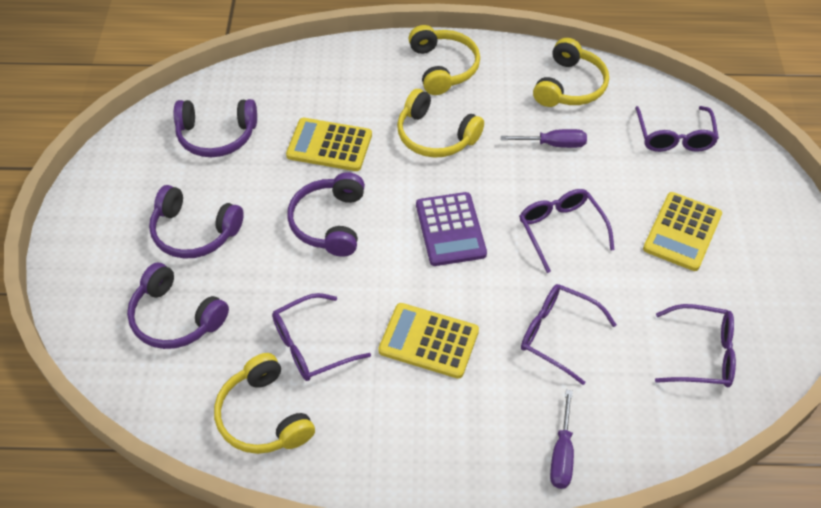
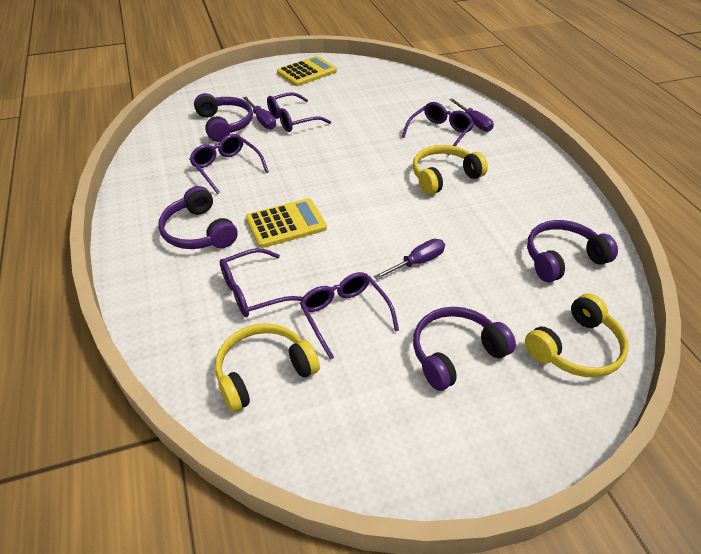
purple calculator: 1 -> 0
purple screwdriver: 2 -> 3
yellow calculator: 3 -> 2
yellow headphones: 4 -> 3

